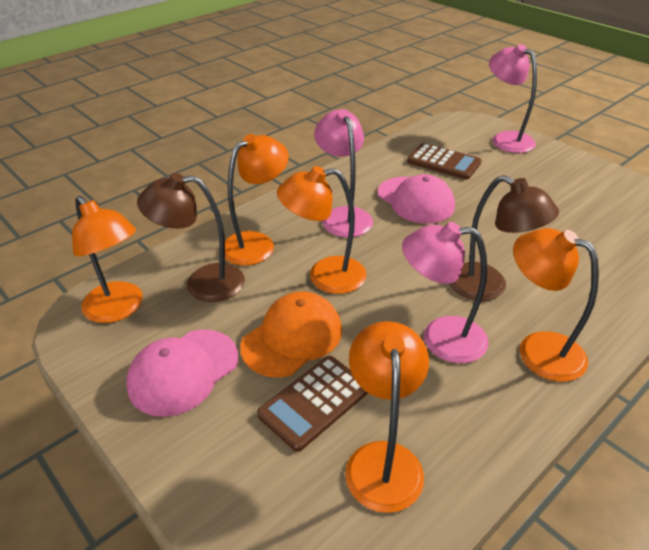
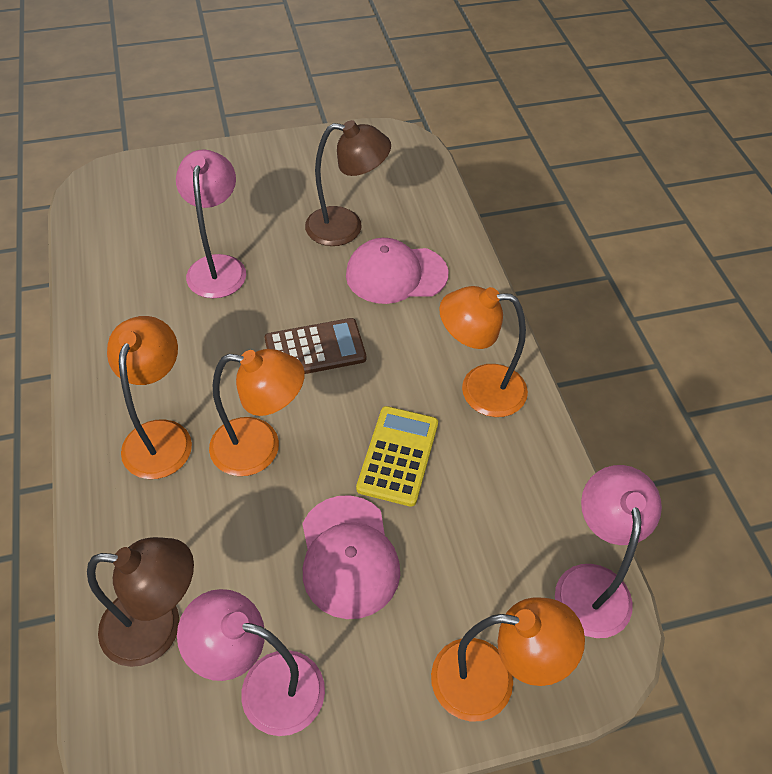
brown calculator: 2 -> 1
orange cap: 1 -> 0
orange lamp: 5 -> 4
yellow calculator: 0 -> 1

